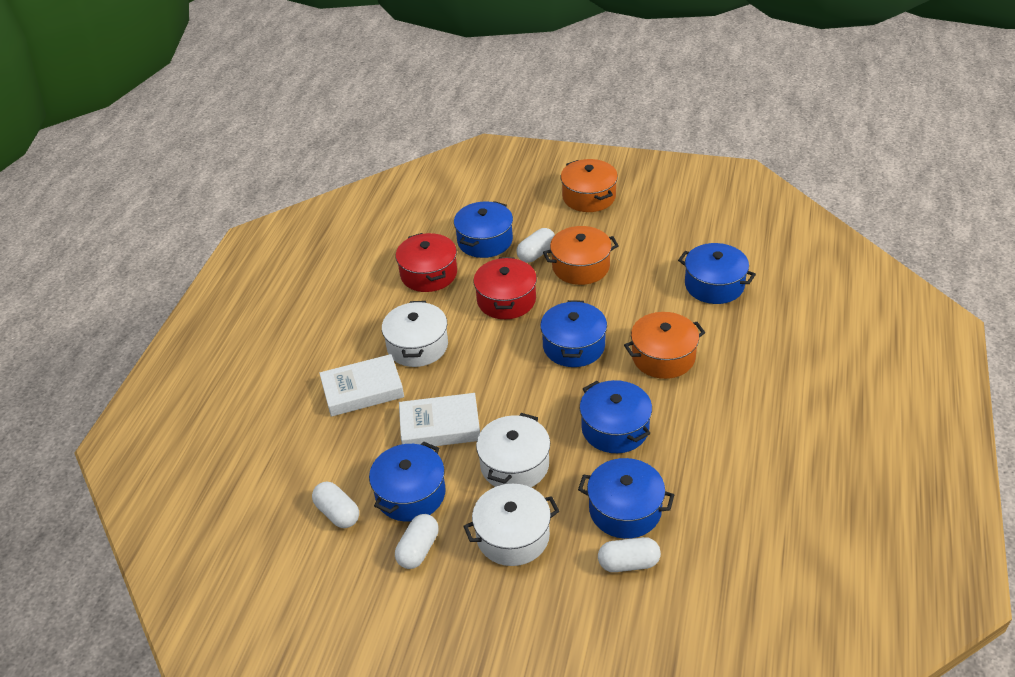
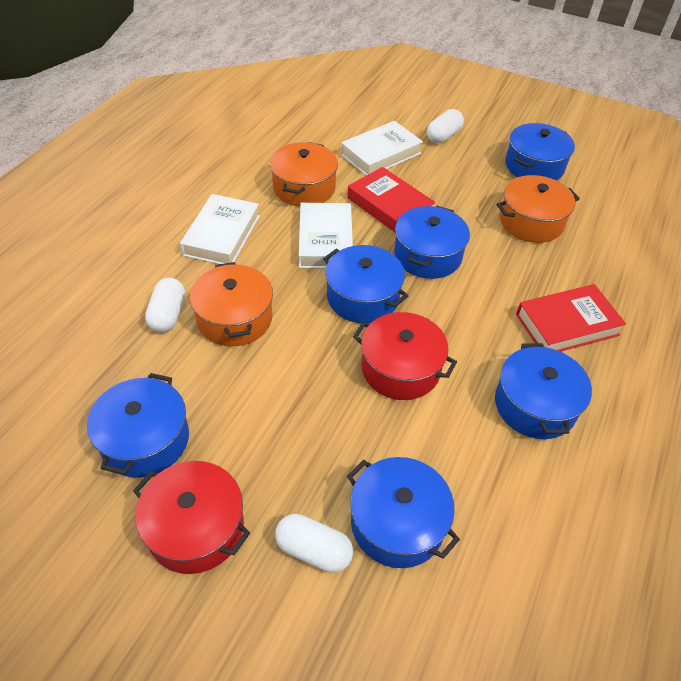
red book: 0 -> 2
white book: 2 -> 3
white capsule: 4 -> 3
white pot: 3 -> 0

